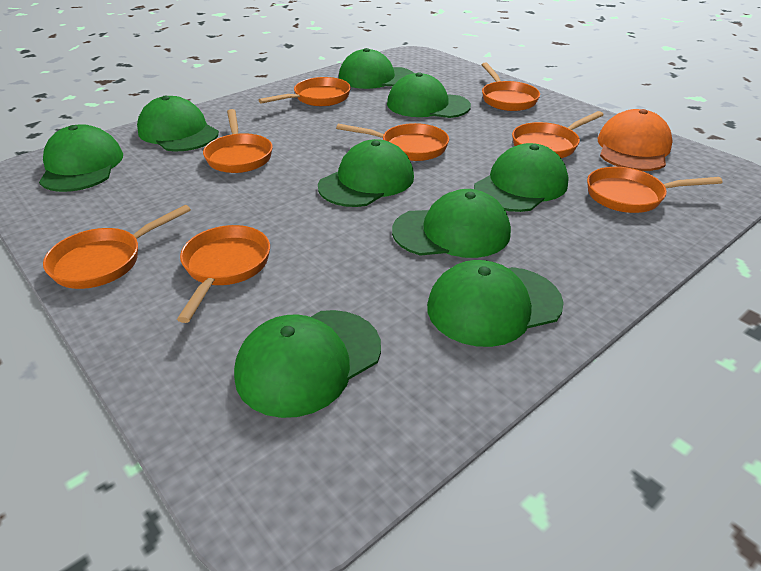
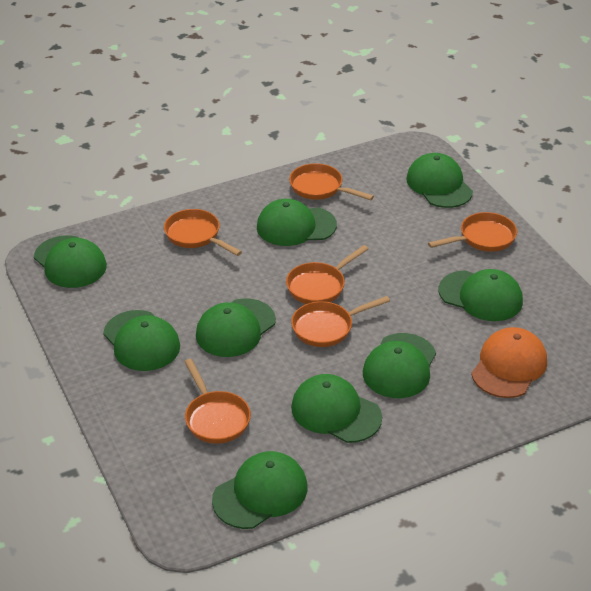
orange pan: 8 -> 6

